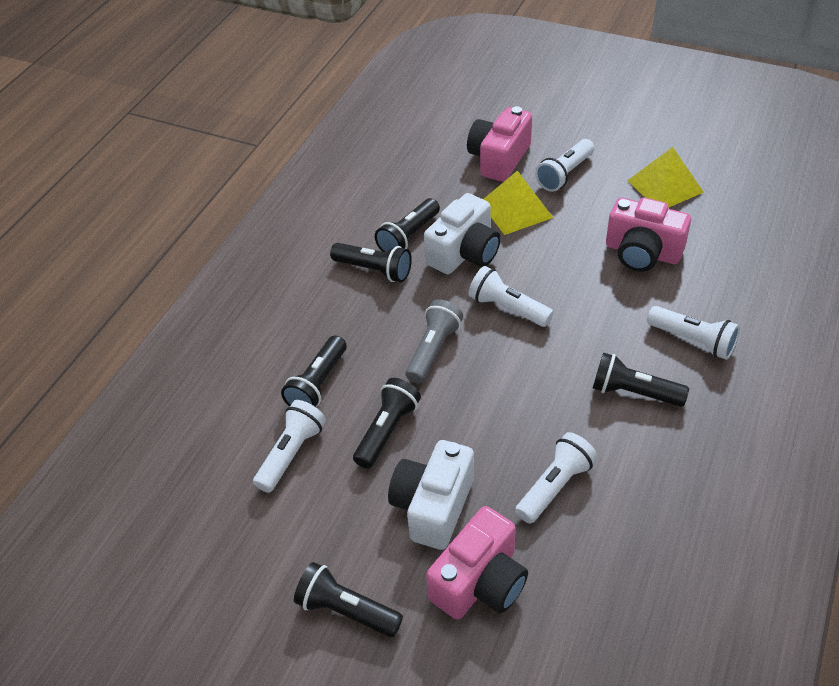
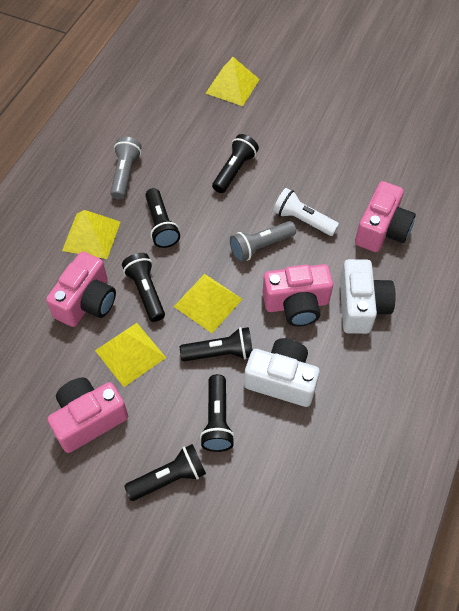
grey flashlight: 1 -> 2
pink camera: 3 -> 4
white flashlight: 5 -> 1
yellow pyramid: 2 -> 4

